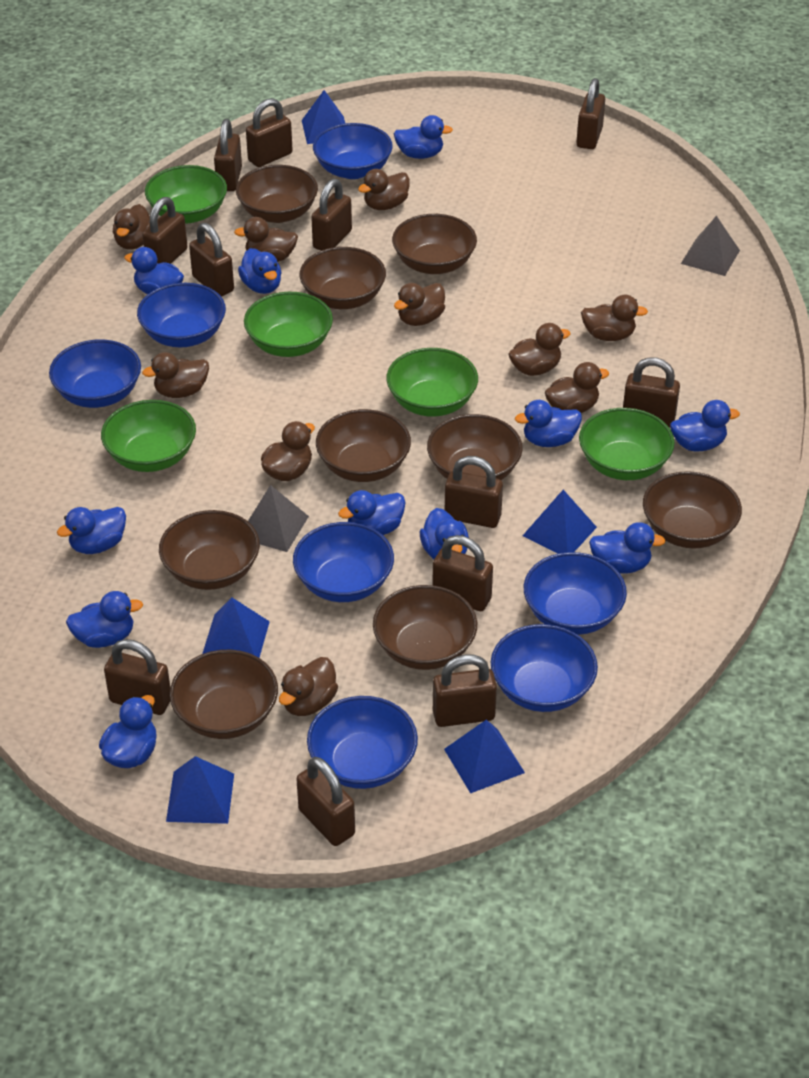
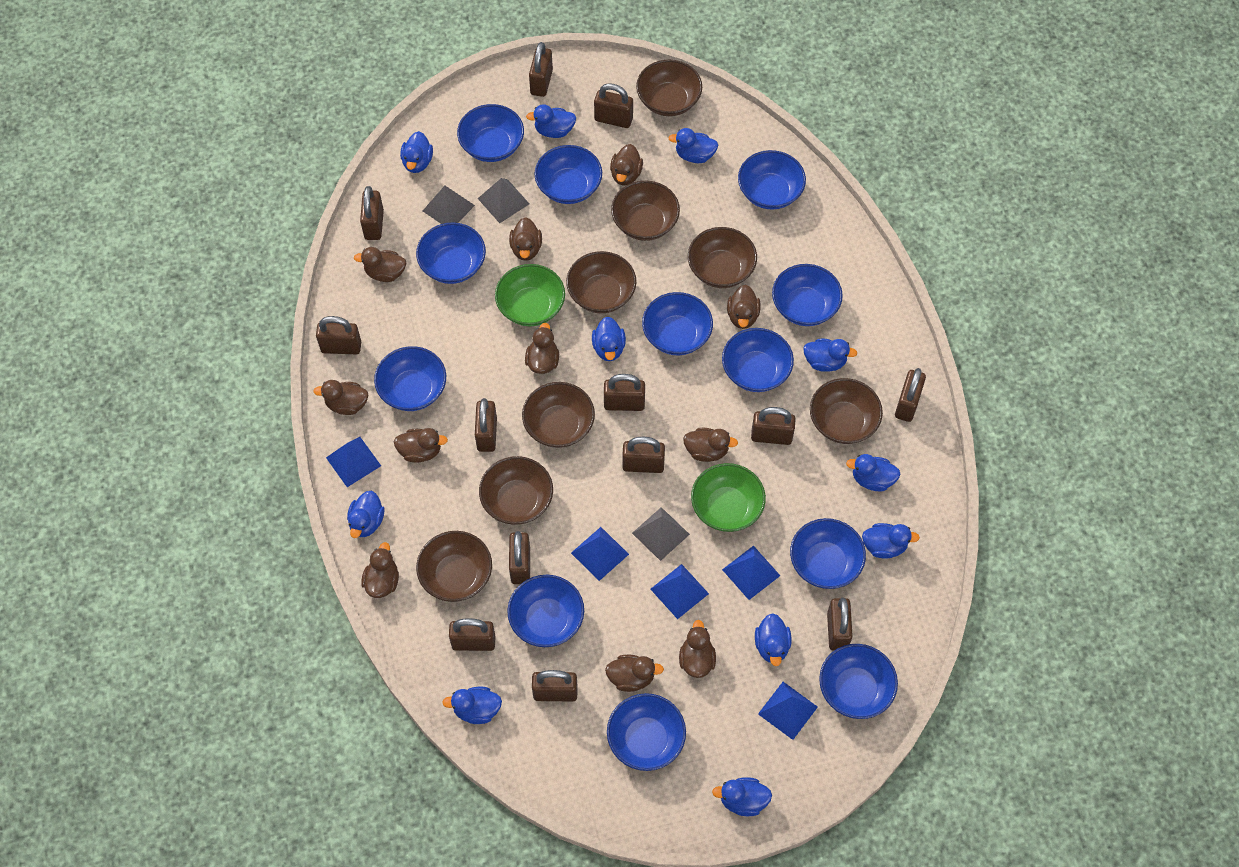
blue bowl: 7 -> 12
brown bowl: 9 -> 8
brown duck: 10 -> 11
brown padlock: 12 -> 13
green bowl: 5 -> 2
grey pyramid: 2 -> 3

